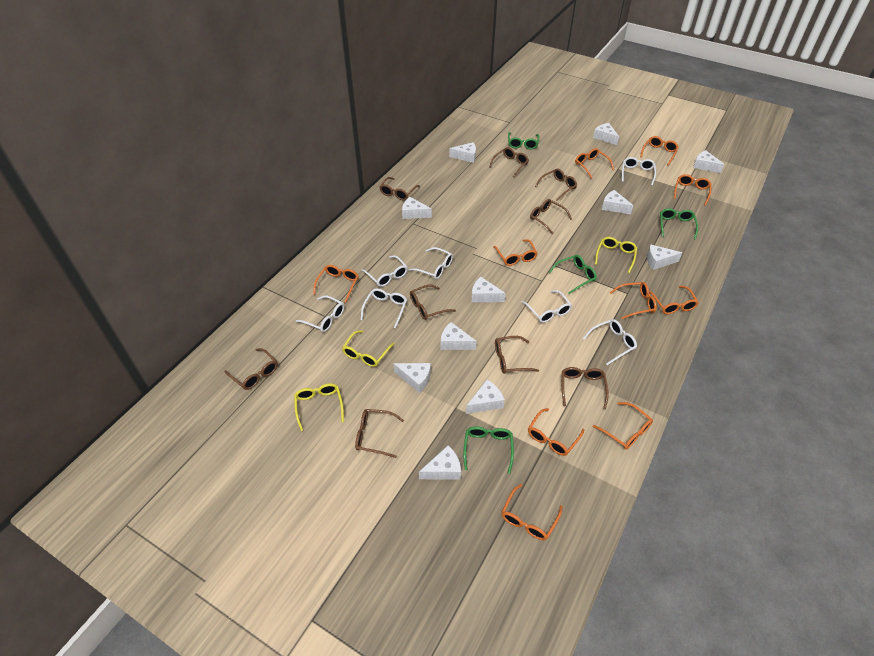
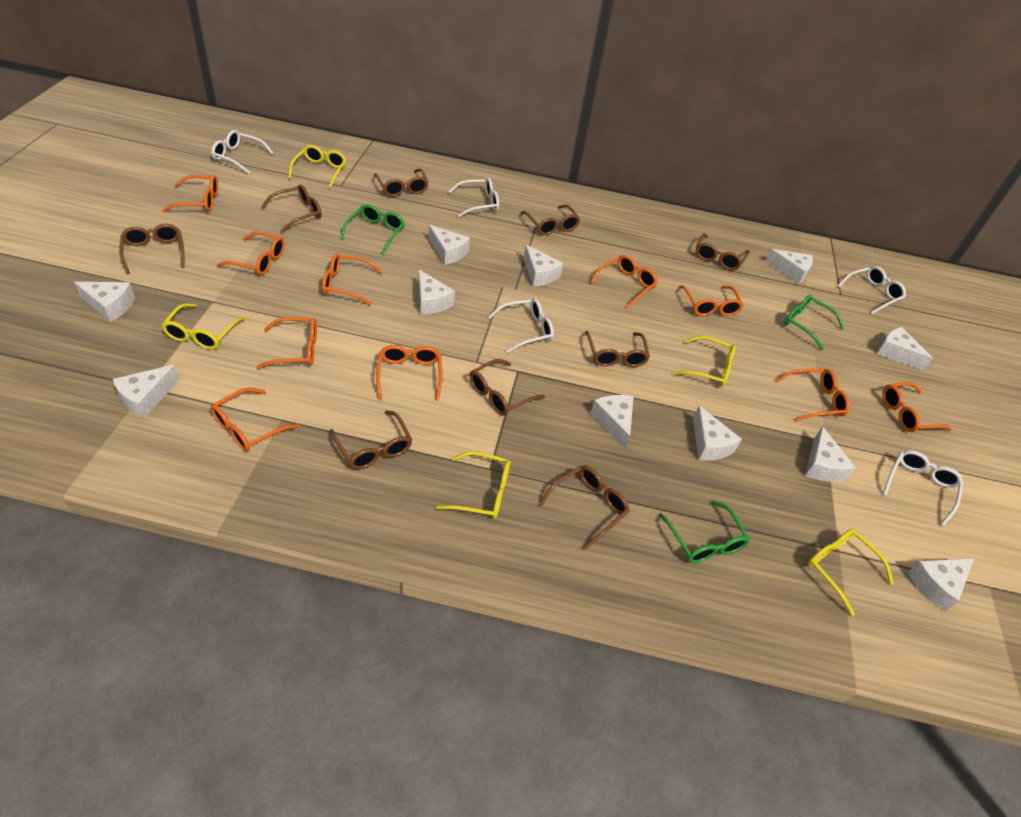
green glasses: 4 -> 3
white glasses: 7 -> 5
yellow glasses: 3 -> 5

